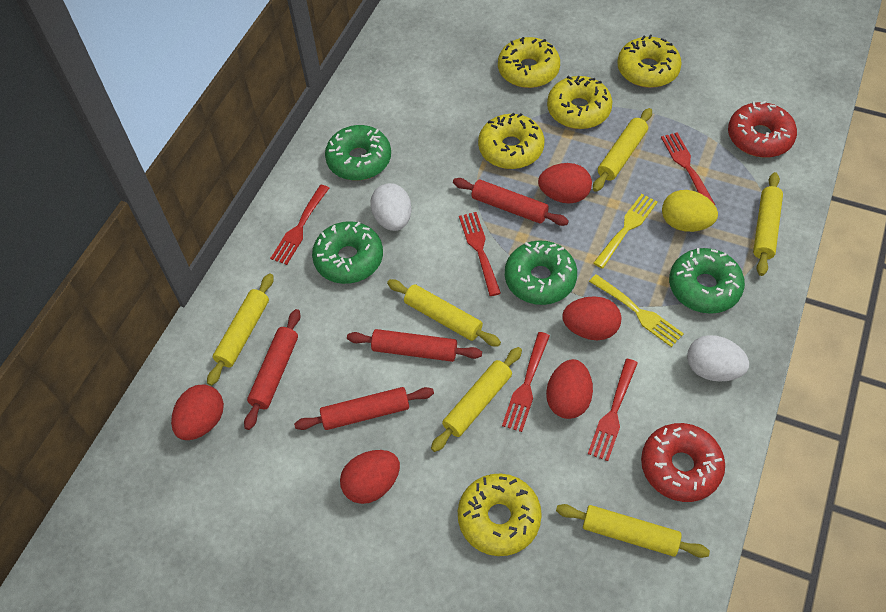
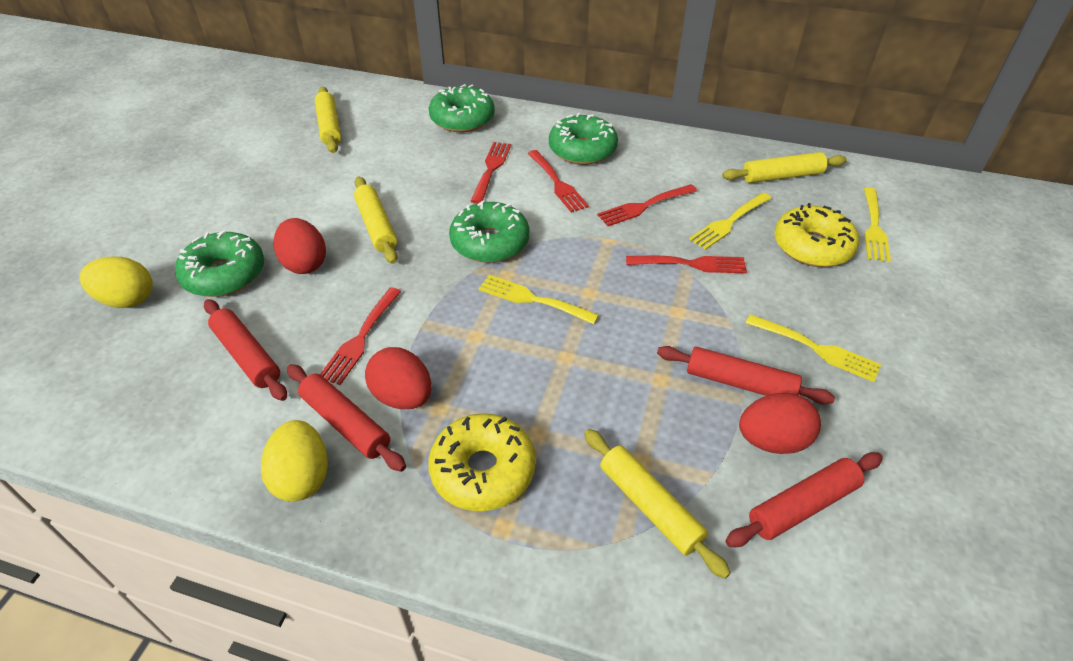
red donut: 2 -> 0
red egg: 5 -> 3
white egg: 2 -> 0
yellow donut: 5 -> 2
yellow egg: 1 -> 2
yellow fork: 2 -> 4
yellow rolling pin: 6 -> 4

